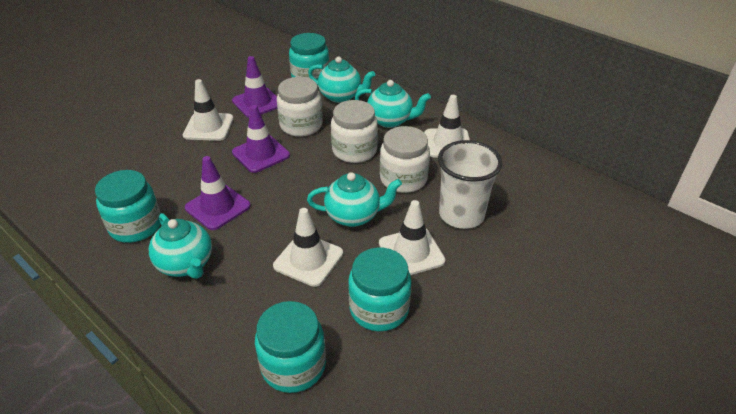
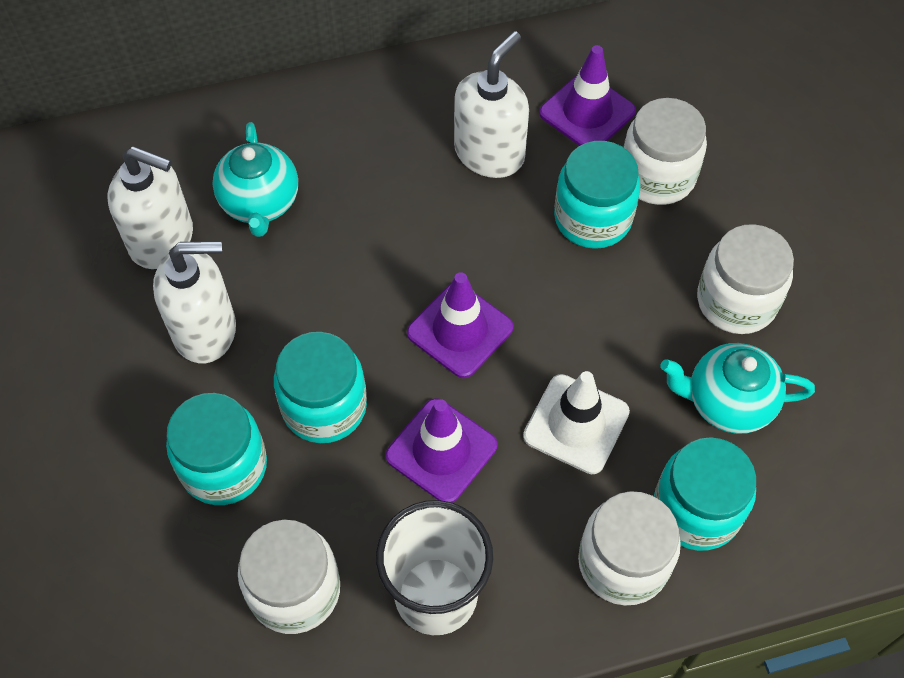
turquoise teapot: 4 -> 2
white jar: 3 -> 4
white soap dispenser: 0 -> 3
white traffic cone: 4 -> 1

